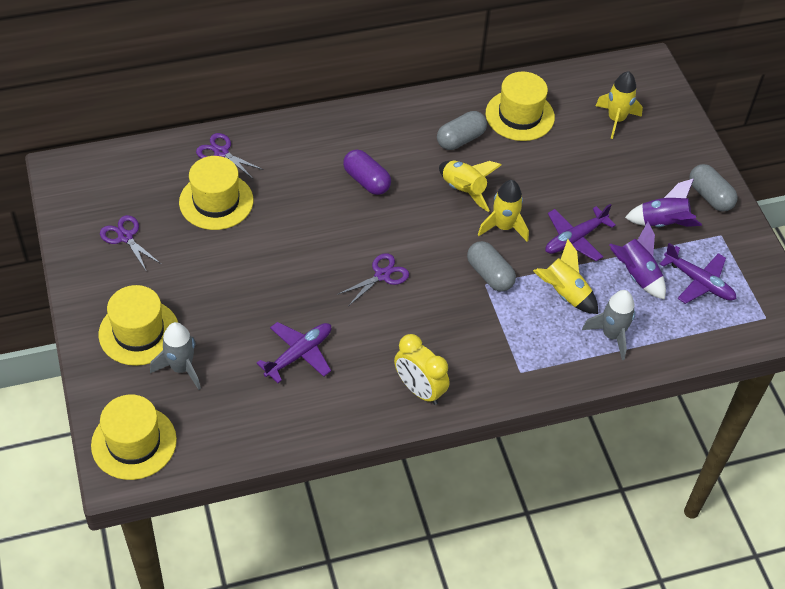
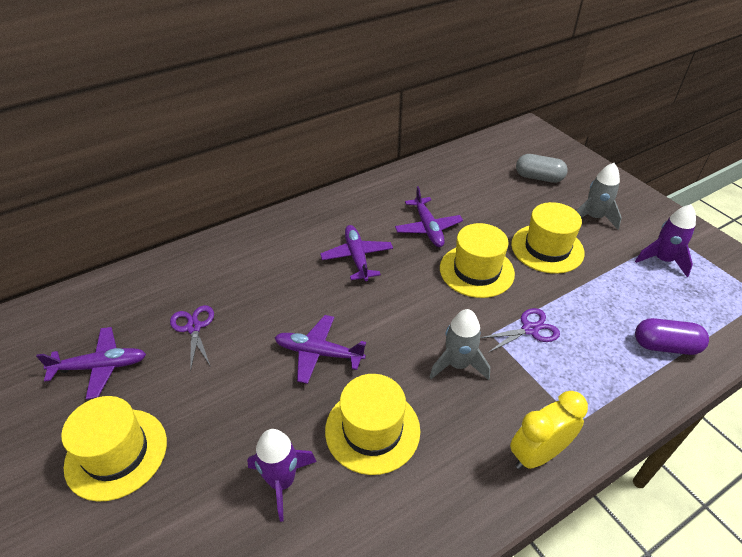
grey capsule: 3 -> 1
purple plane: 3 -> 4
purple scissors: 3 -> 2
yellow rocket: 4 -> 0

